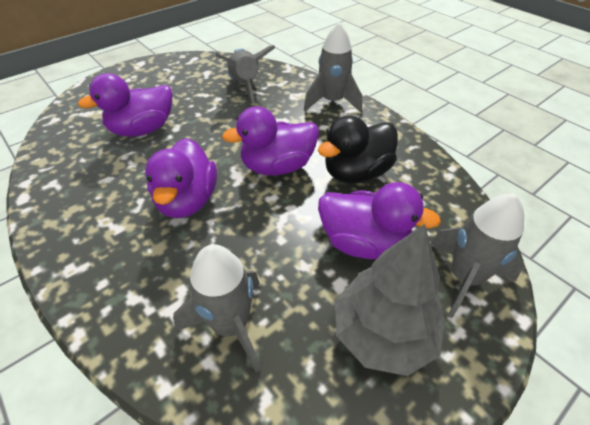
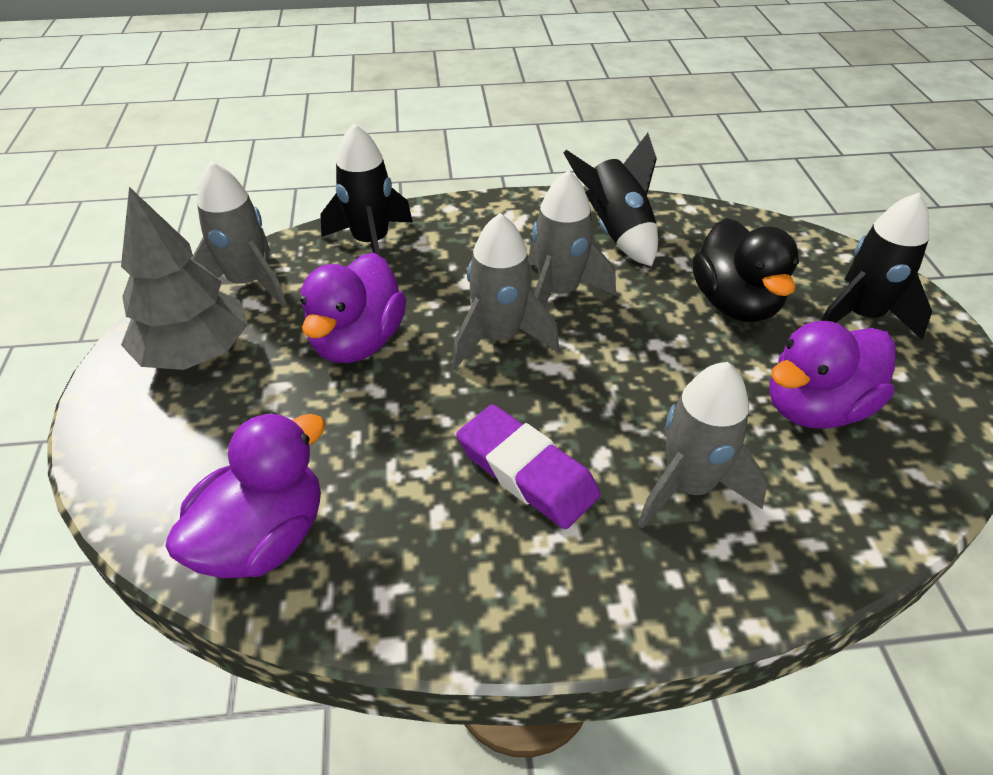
black rocket: 0 -> 3
purple duck: 4 -> 3
purple eraser: 0 -> 1

